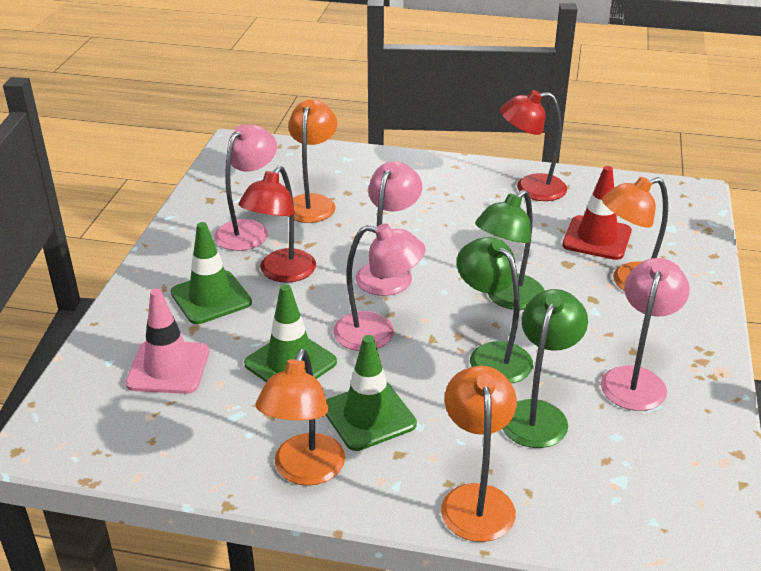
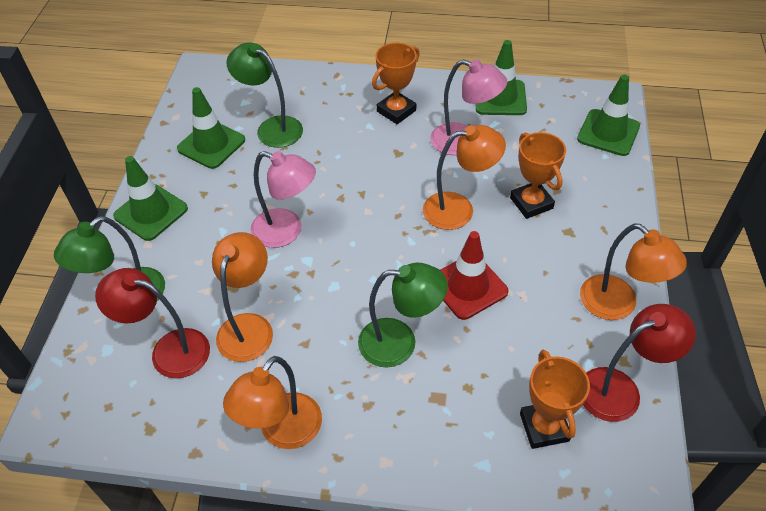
green traffic cone: 3 -> 4
orange trophy: 0 -> 3
pink lamp: 4 -> 2
pink traffic cone: 1 -> 0

